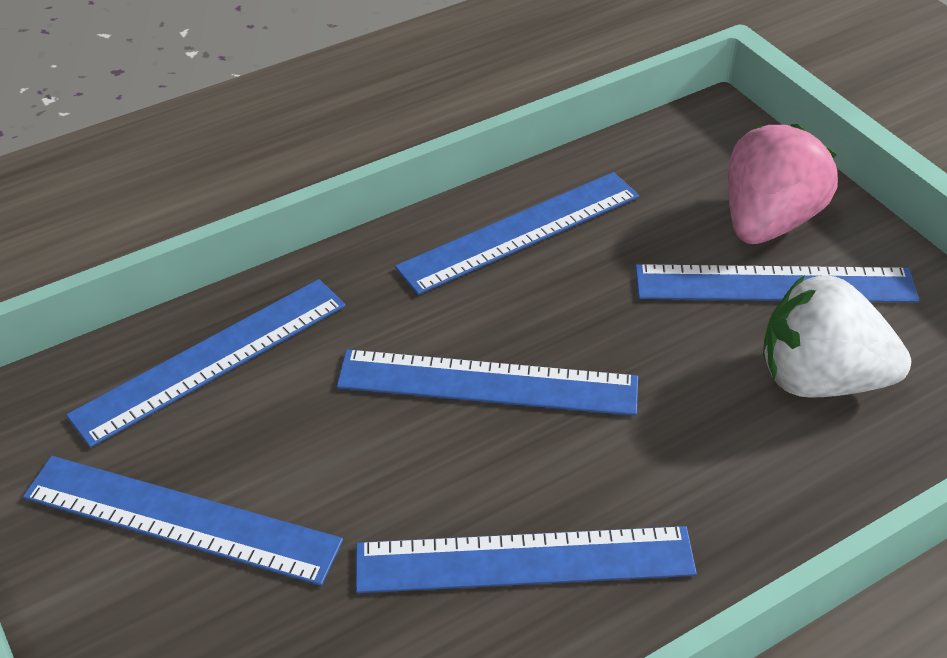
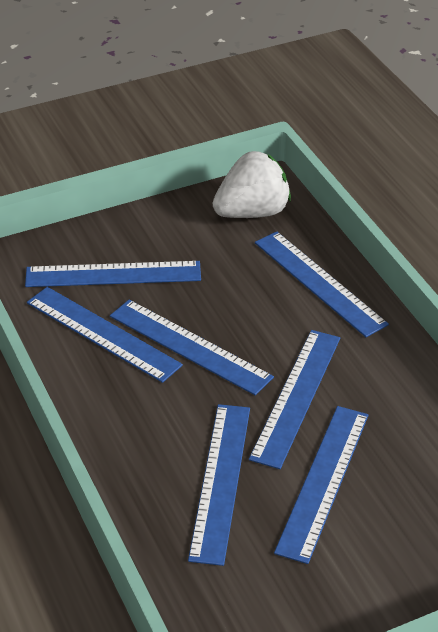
blue ruler: 6 -> 7
pink strawberry: 1 -> 0

